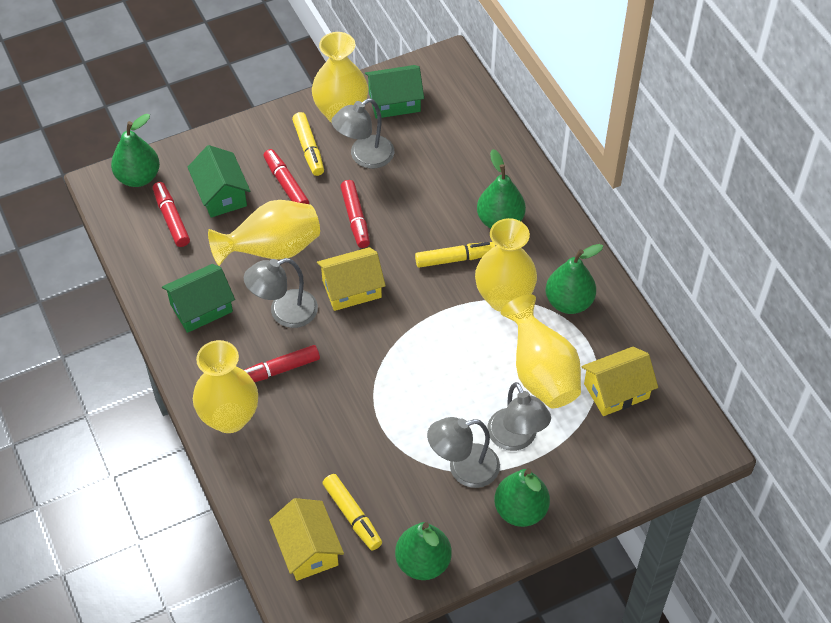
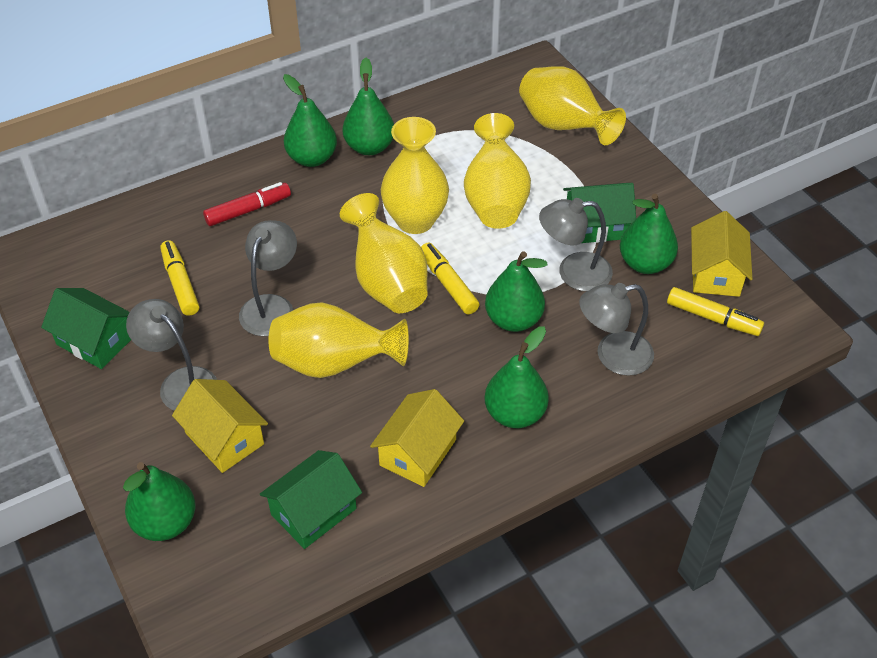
green pear: 5 -> 6
red marker: 4 -> 1

